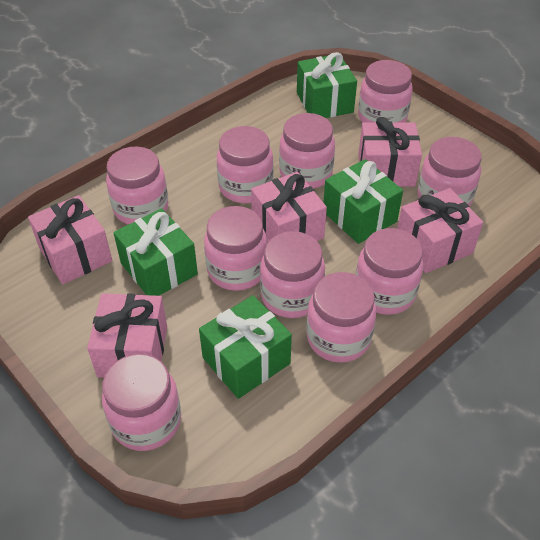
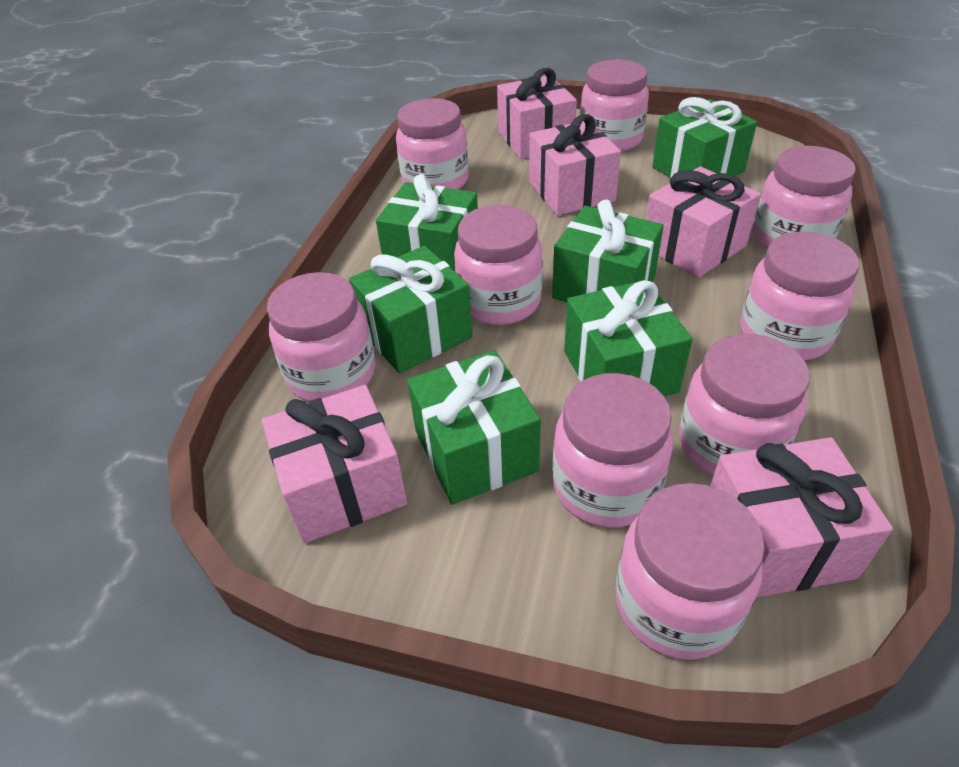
green gift: 4 -> 6
pink jar: 10 -> 9

